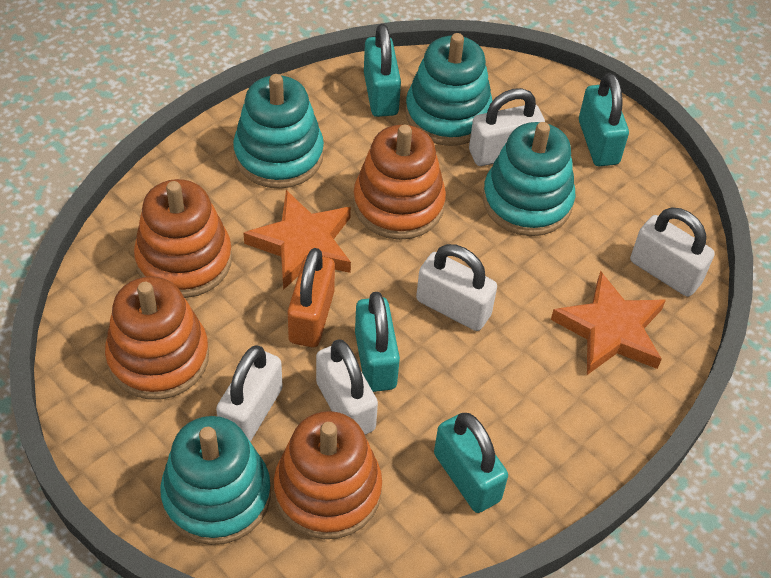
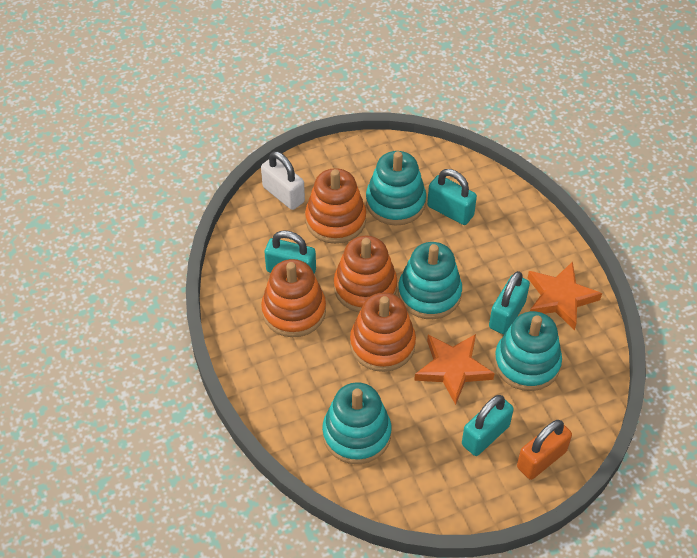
white padlock: 5 -> 1

